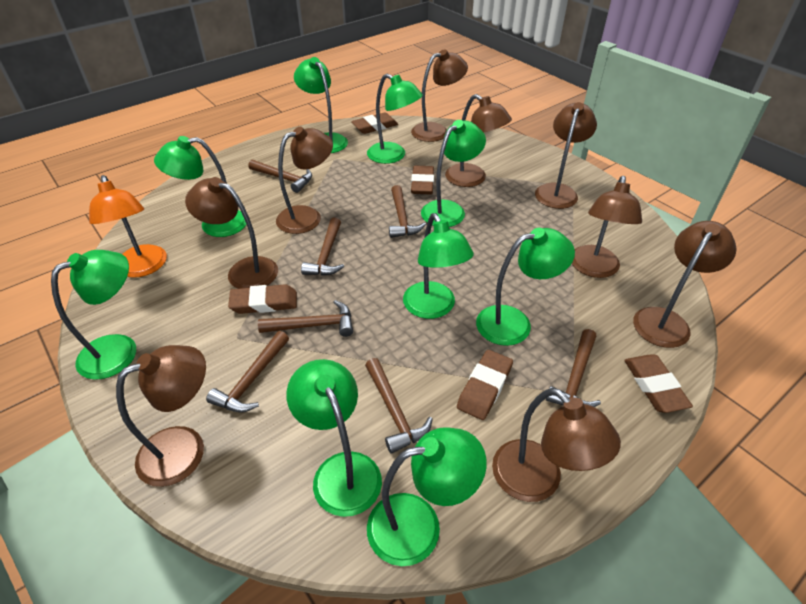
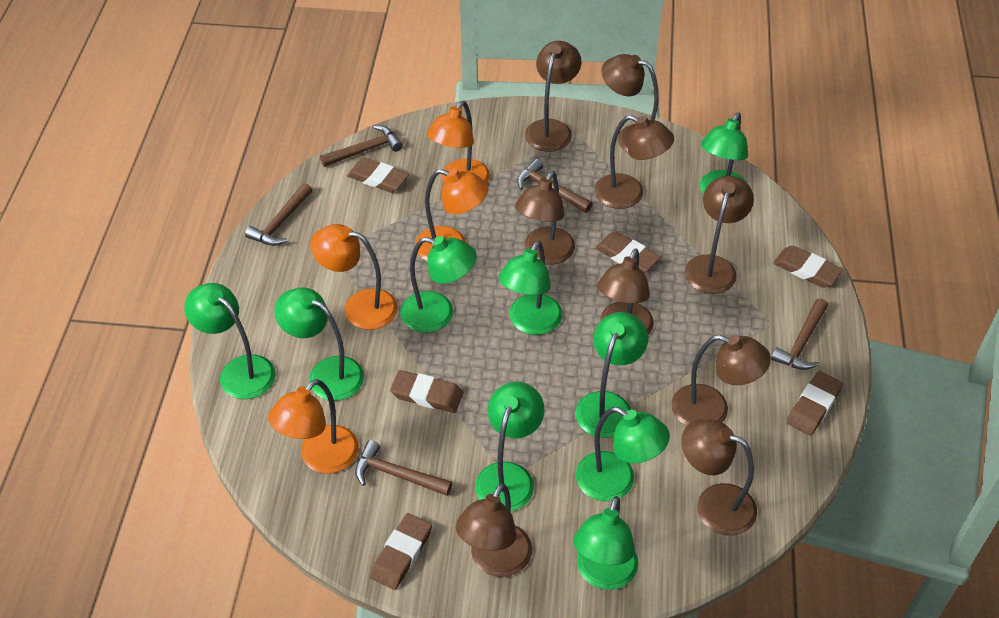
brown eraser: 5 -> 6
brown hammer: 7 -> 5
orange lamp: 1 -> 4

